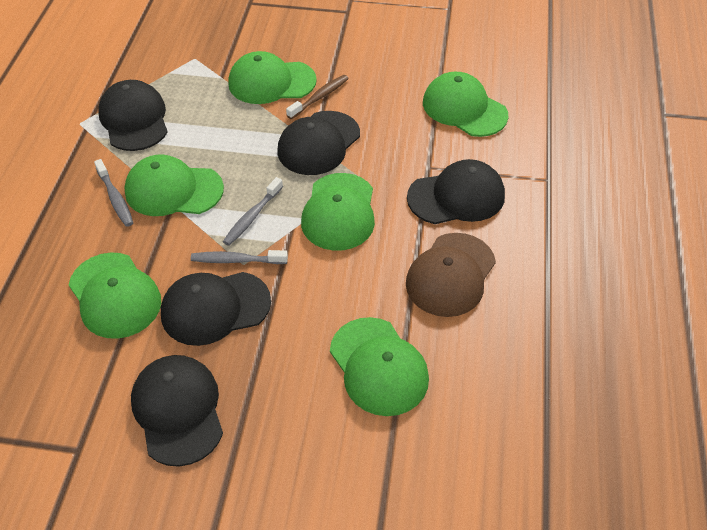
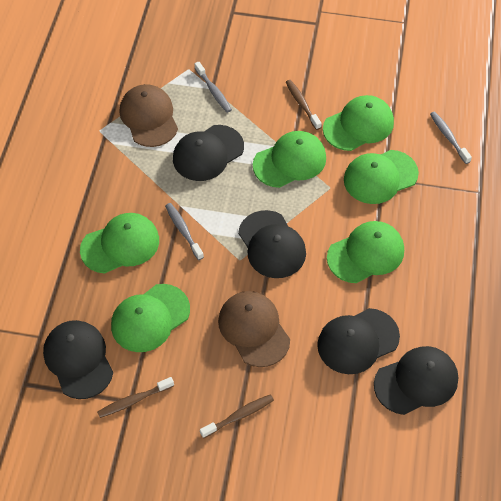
brown cap: 1 -> 2
brown toothbrush: 1 -> 3

